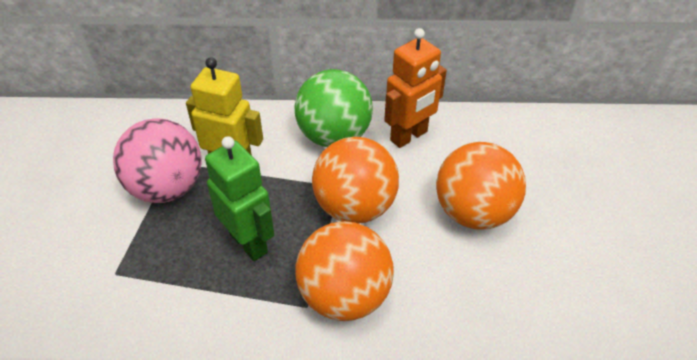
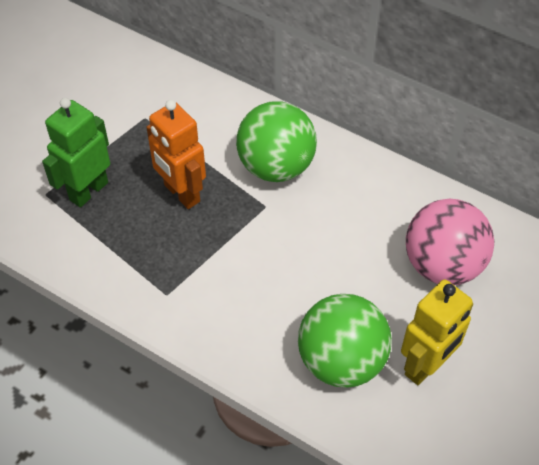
green ball: 1 -> 2
orange ball: 3 -> 0

